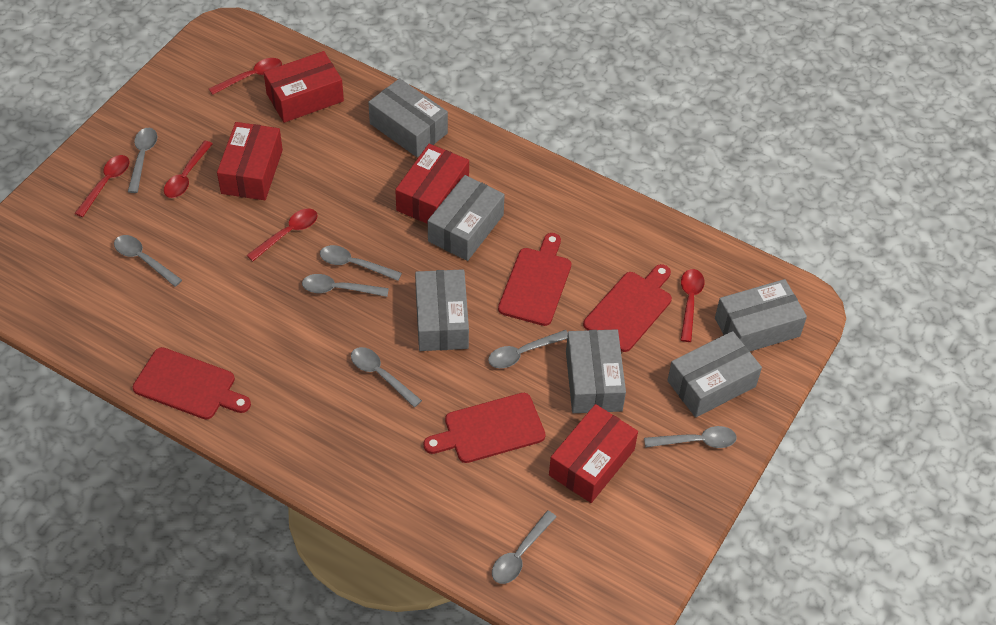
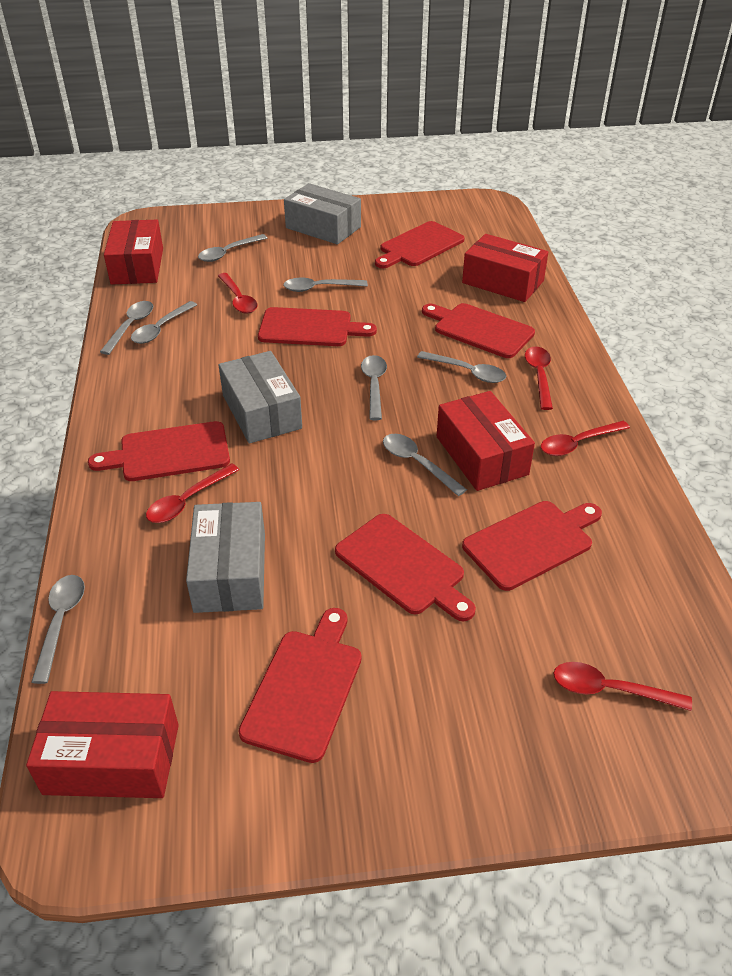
grey box: 6 -> 3
red cutting board: 4 -> 7

